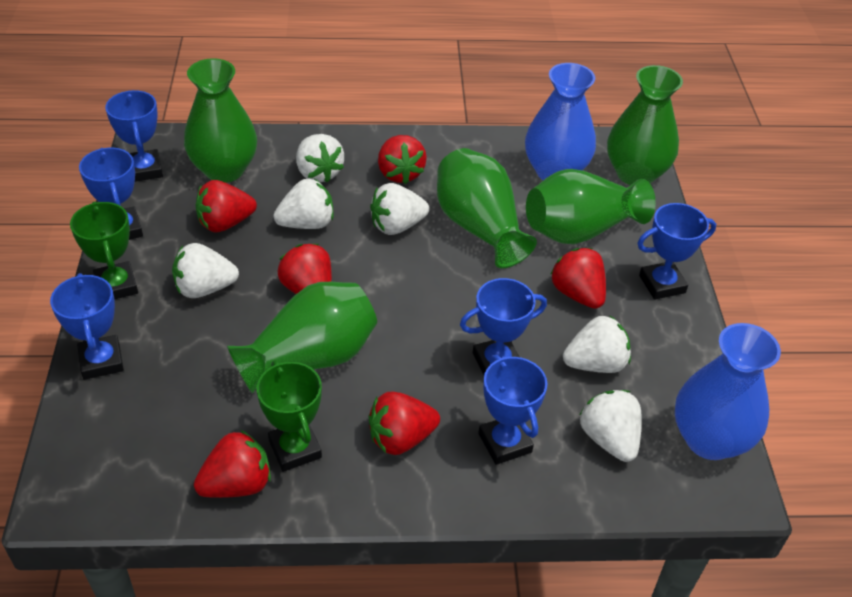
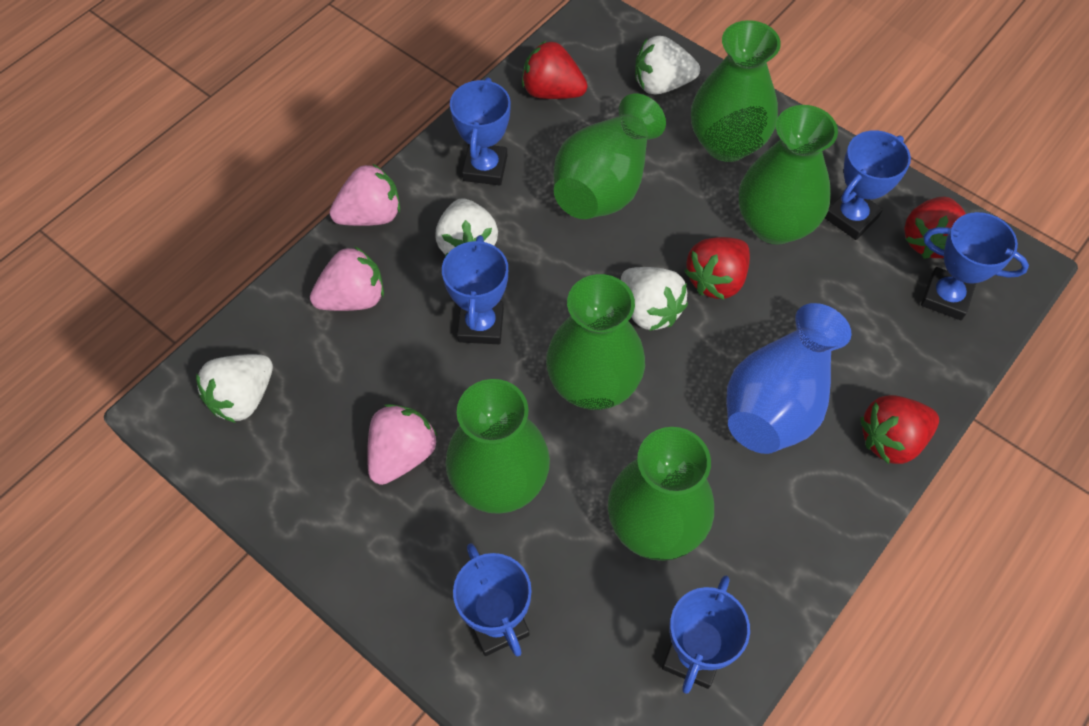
blue vase: 2 -> 1
green trophy: 2 -> 0
green vase: 5 -> 6
pink strawberry: 0 -> 3
red strawberry: 6 -> 4
white strawberry: 6 -> 4

